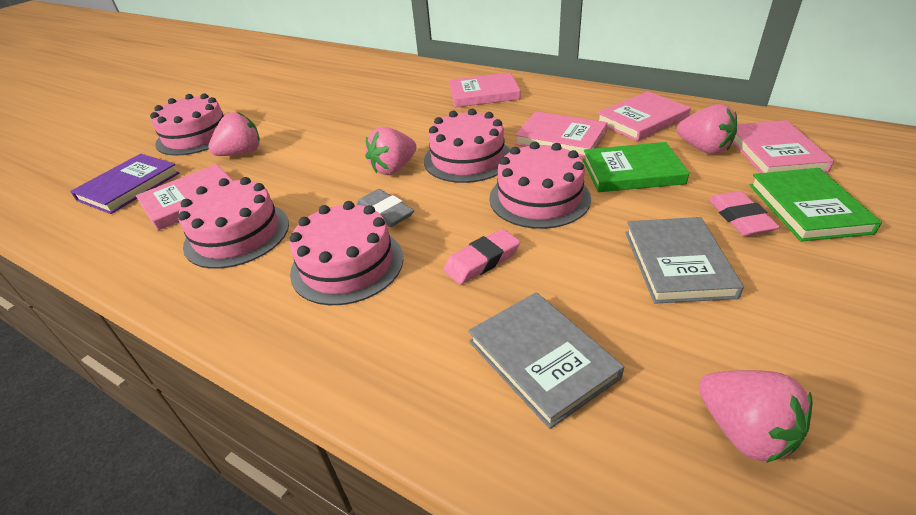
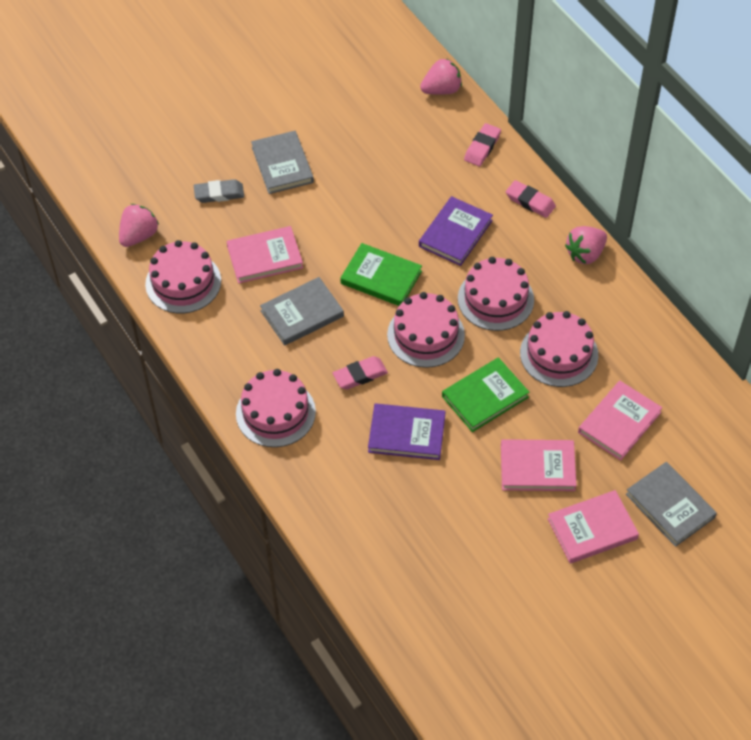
grey book: 2 -> 3
pink book: 5 -> 4
pink eraser: 2 -> 3
pink strawberry: 4 -> 3
purple book: 1 -> 2

